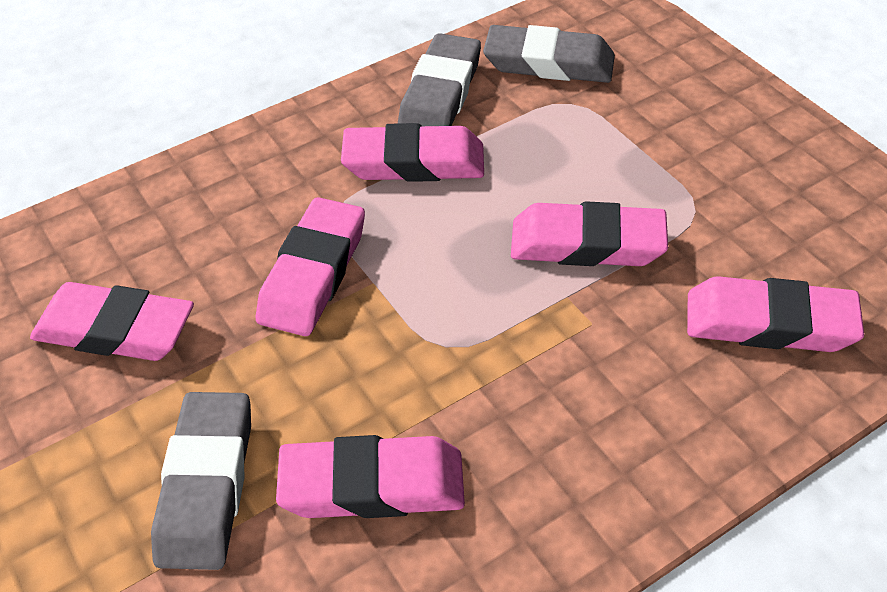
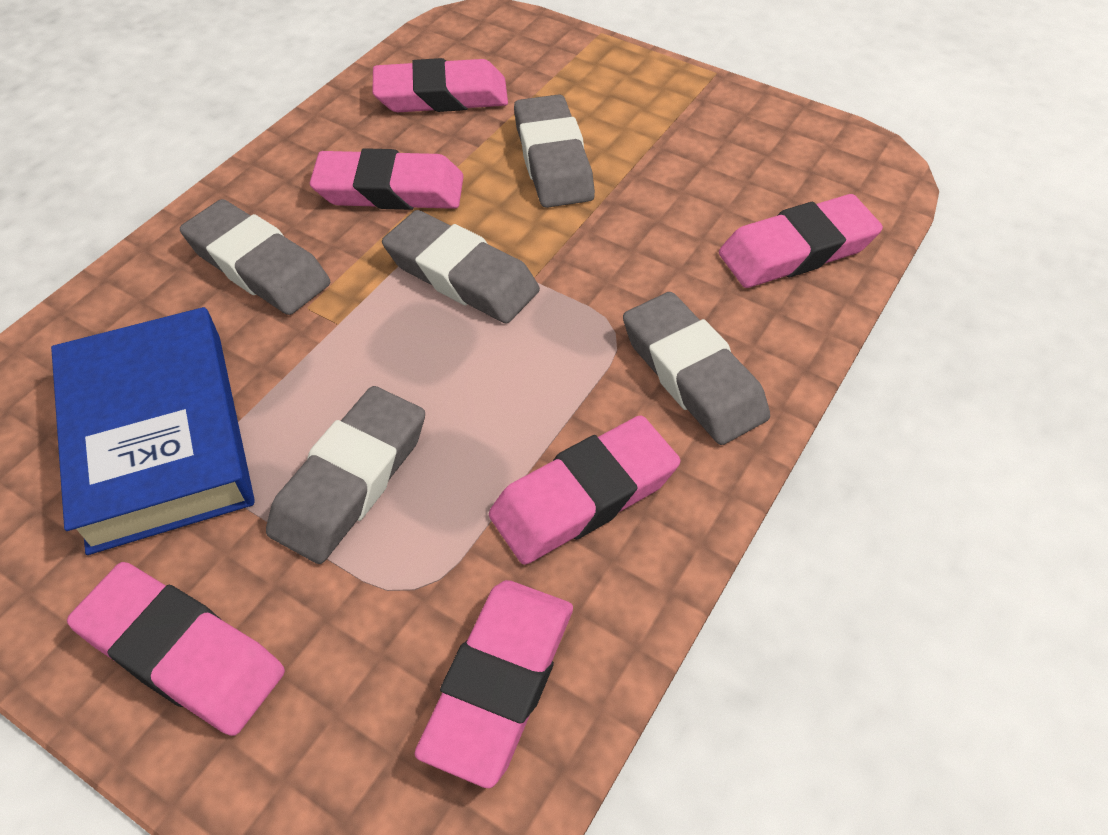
blue book: 0 -> 1
grey eraser: 3 -> 5

